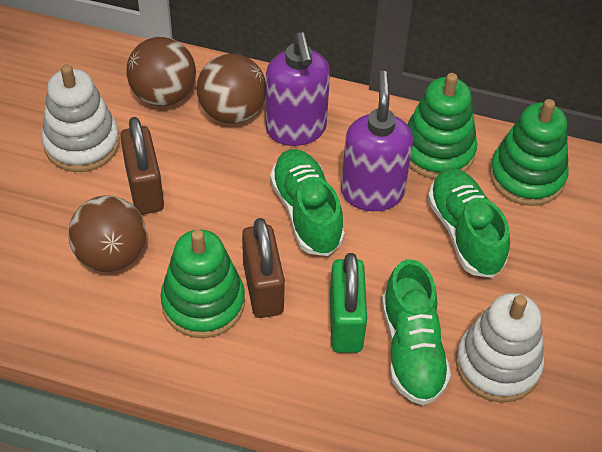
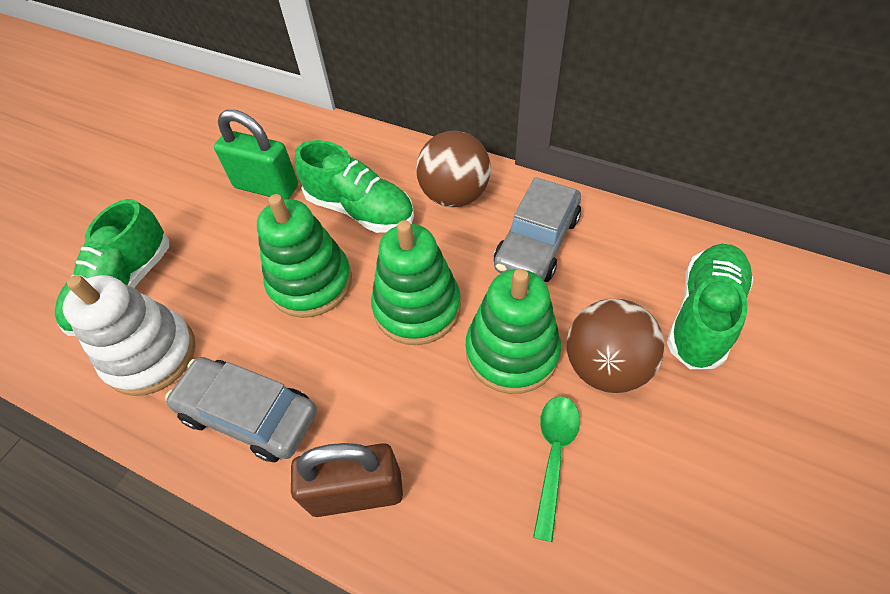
brown ball: 3 -> 2
brown padlock: 2 -> 1
green spoon: 0 -> 1
grey car: 0 -> 2
purple soap dispenser: 2 -> 0
white stacking toy: 2 -> 1

